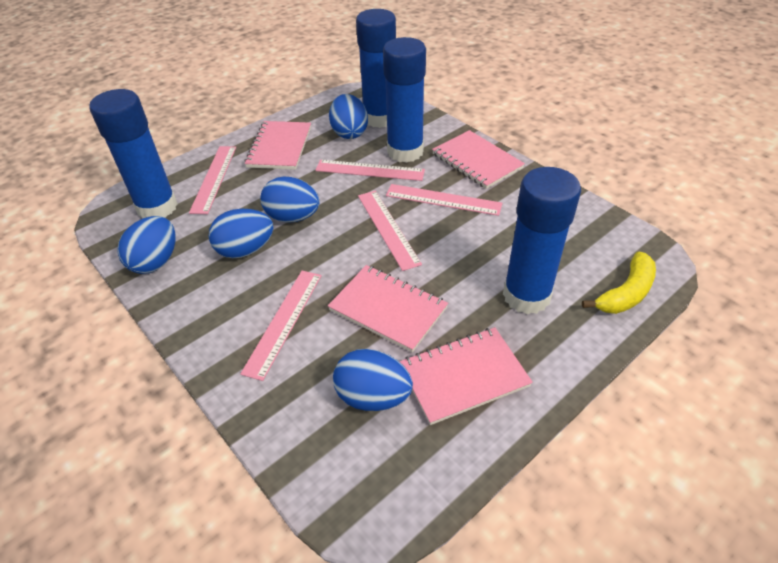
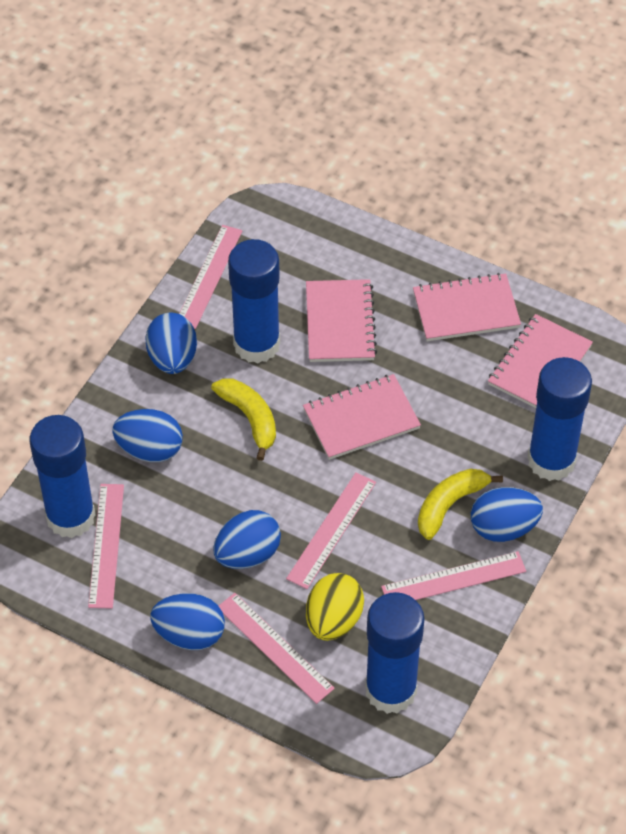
yellow banana: 1 -> 2
yellow egg: 0 -> 1

